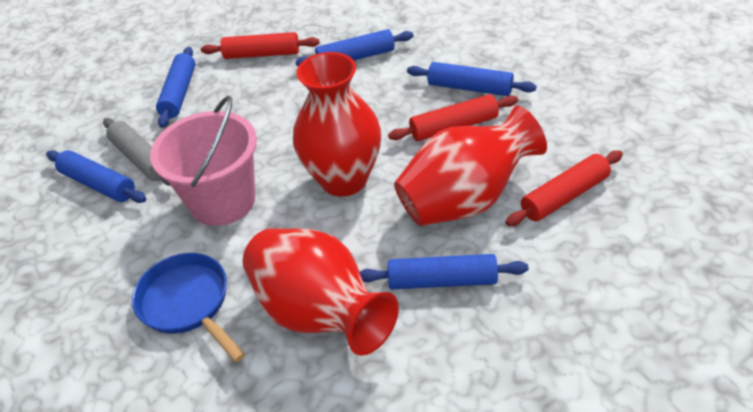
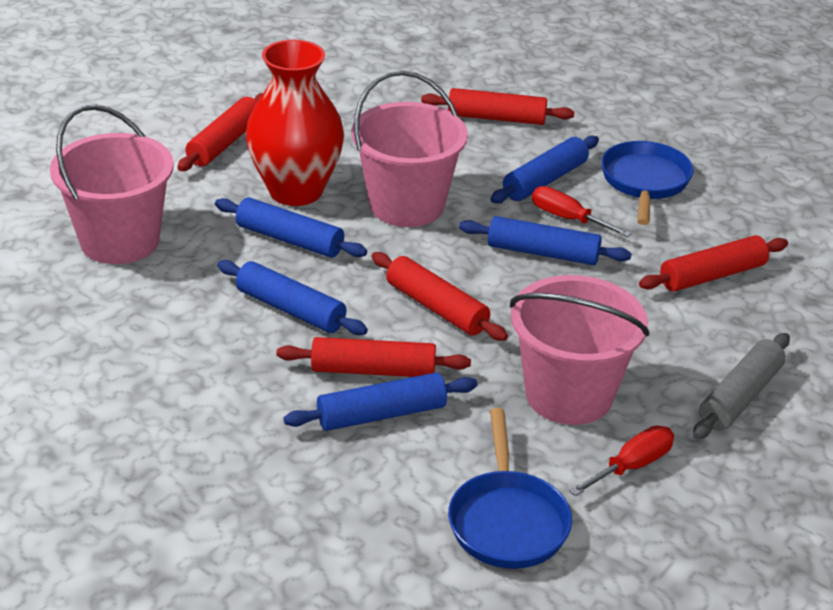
blue pan: 1 -> 2
pink bucket: 1 -> 3
red rolling pin: 3 -> 5
red screwdriver: 0 -> 2
red vase: 3 -> 1

